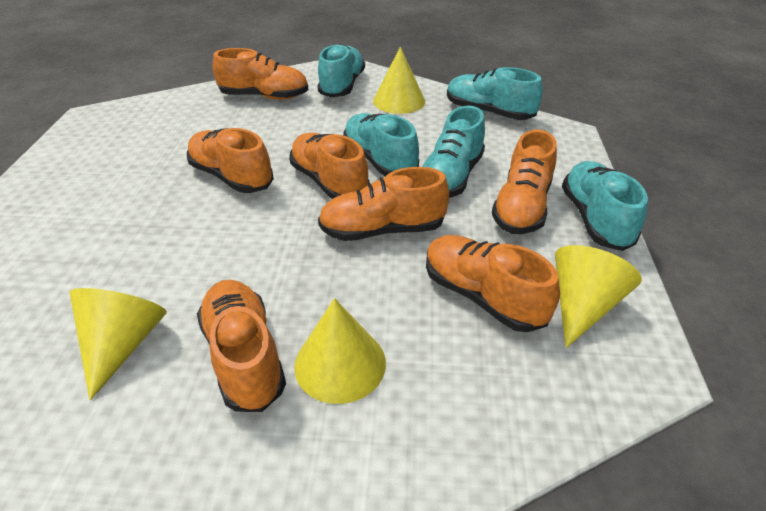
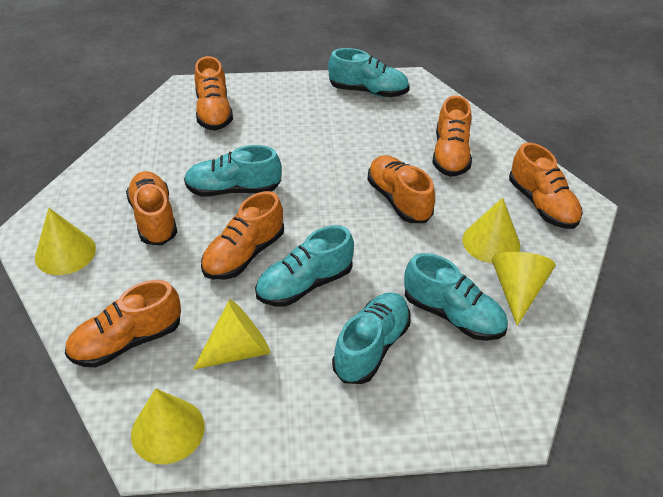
yellow cone: 4 -> 5

